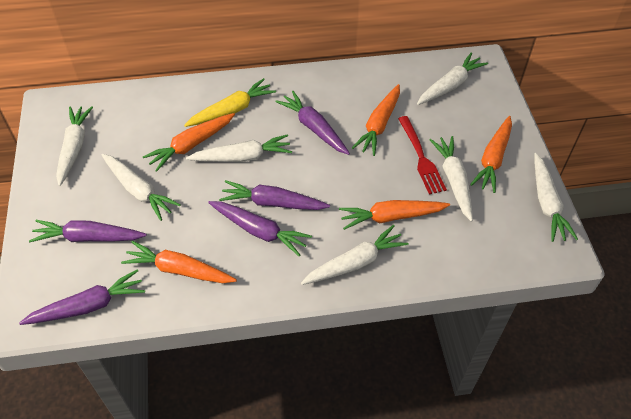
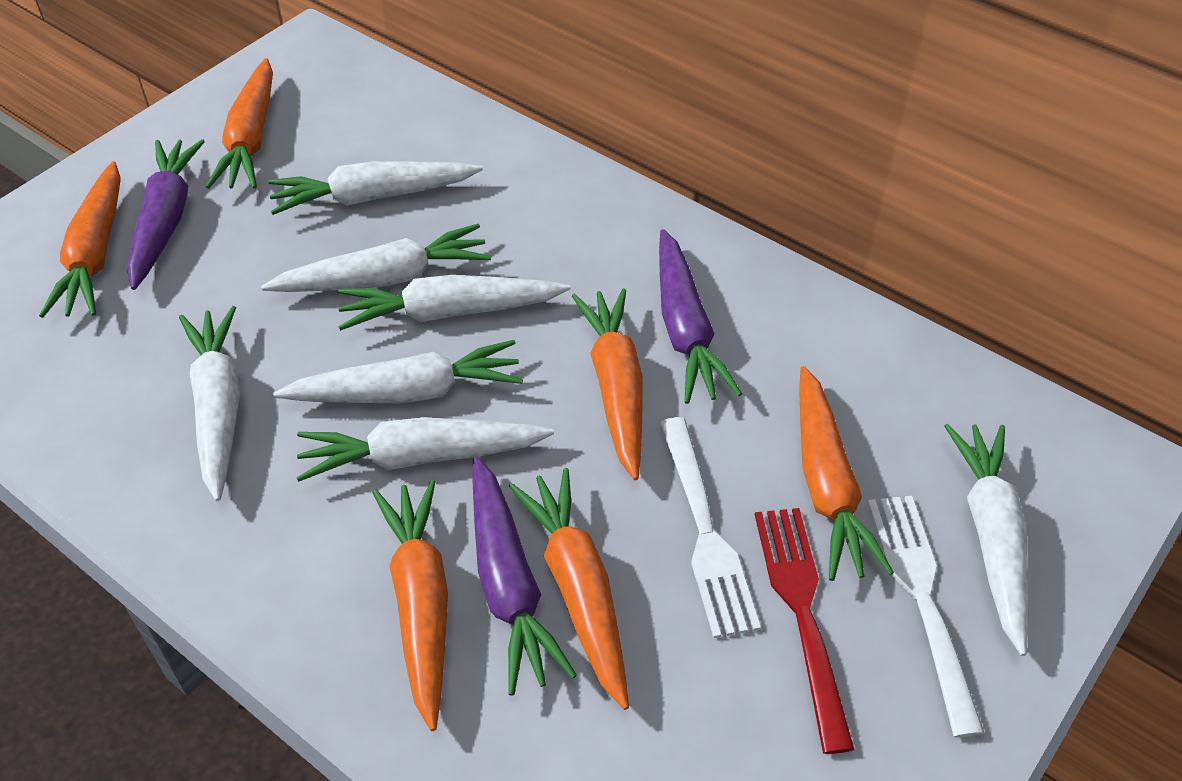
orange carrot: 5 -> 6
purple carrot: 5 -> 3
white fork: 0 -> 2
yellow carrot: 1 -> 0

